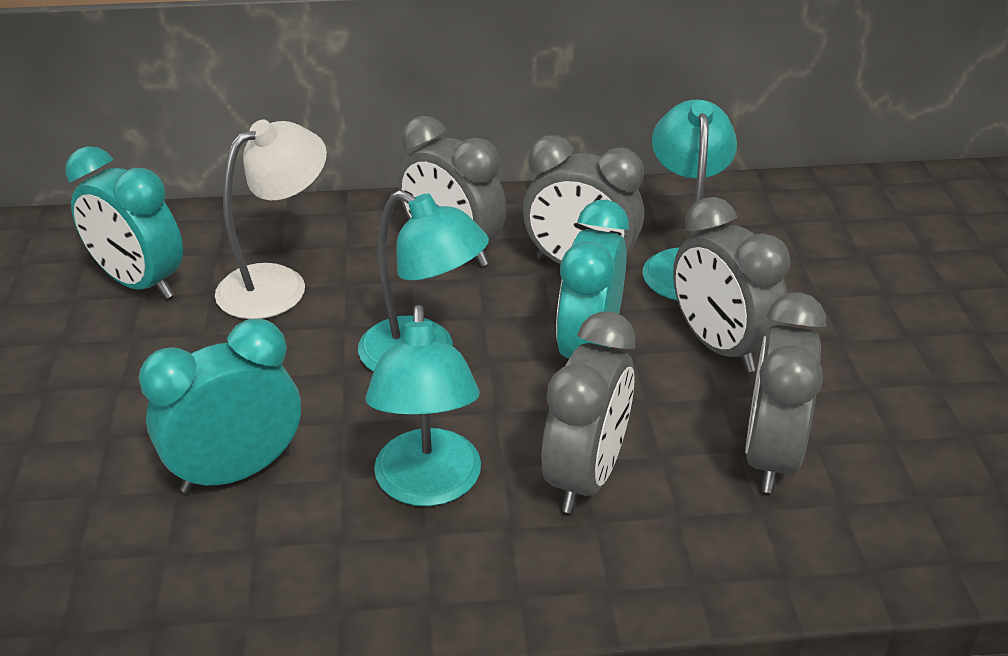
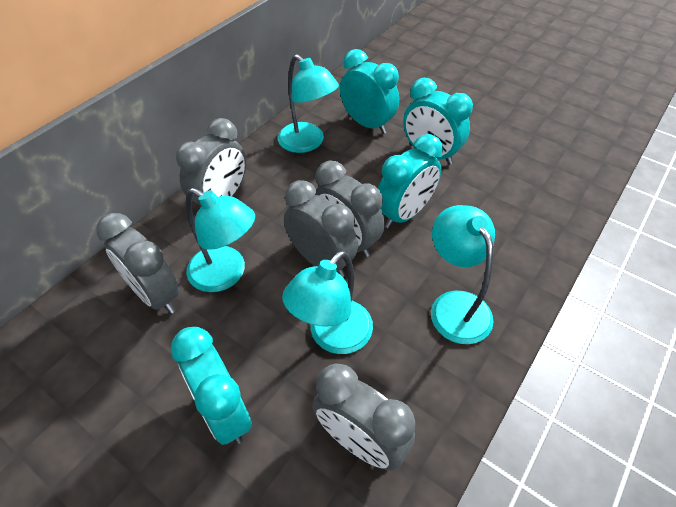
turquoise clock: 3 -> 4
turquoise lamp: 3 -> 4
white lamp: 1 -> 0

